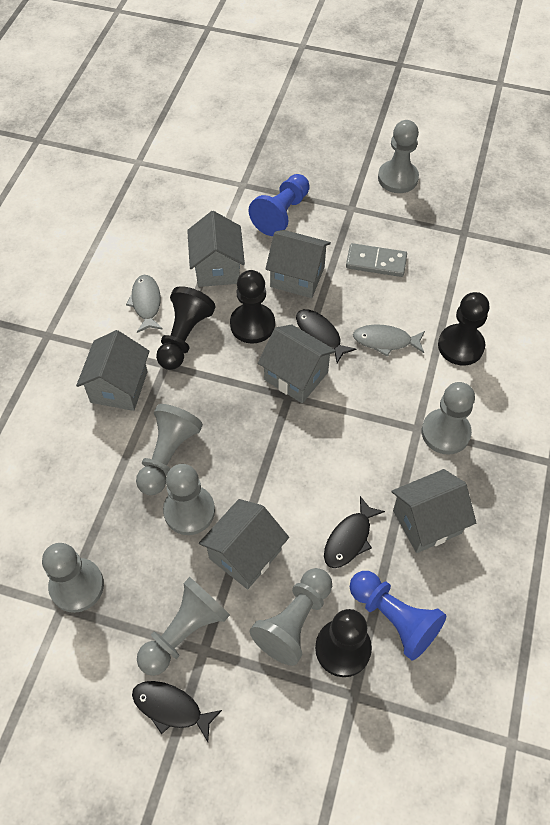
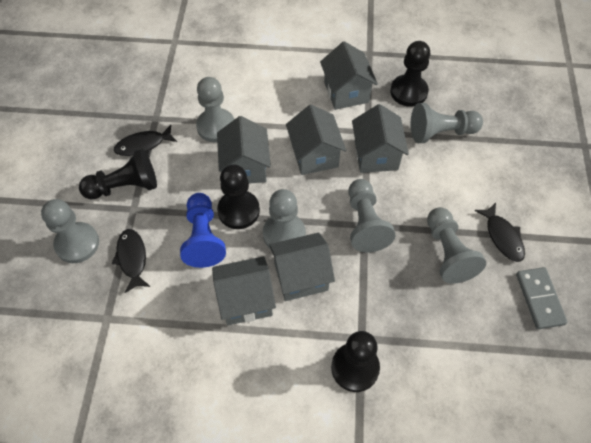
blue pawn: 2 -> 1
grey fish: 2 -> 0
grey pawn: 7 -> 6

